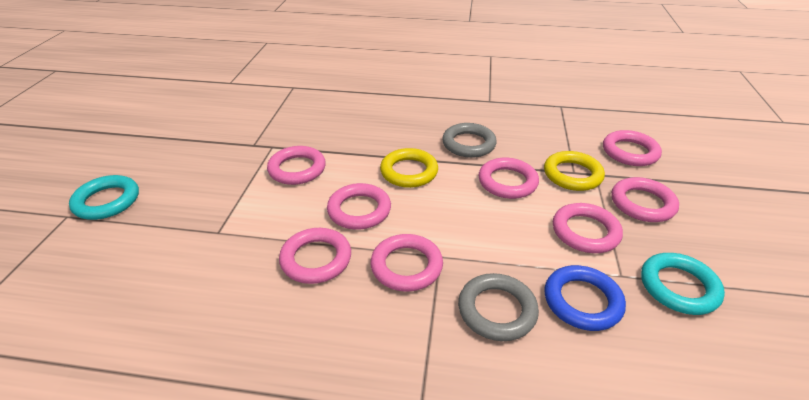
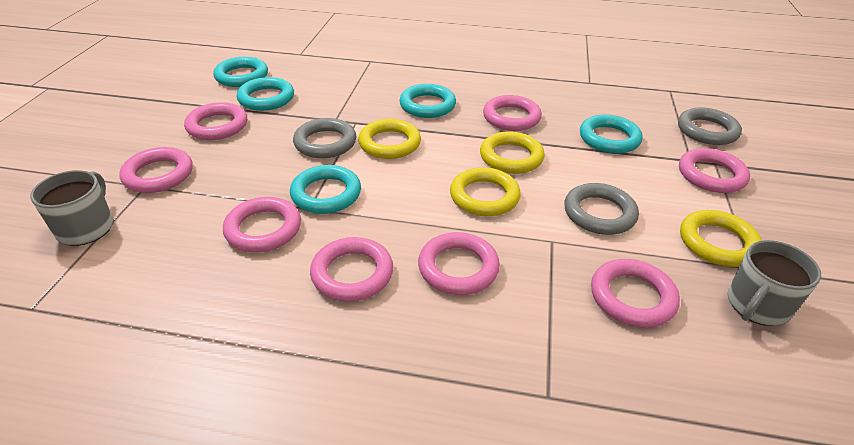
blue ring: 1 -> 0
grey mug: 0 -> 2
grey ring: 2 -> 3
turquoise ring: 2 -> 5
yellow ring: 2 -> 4

